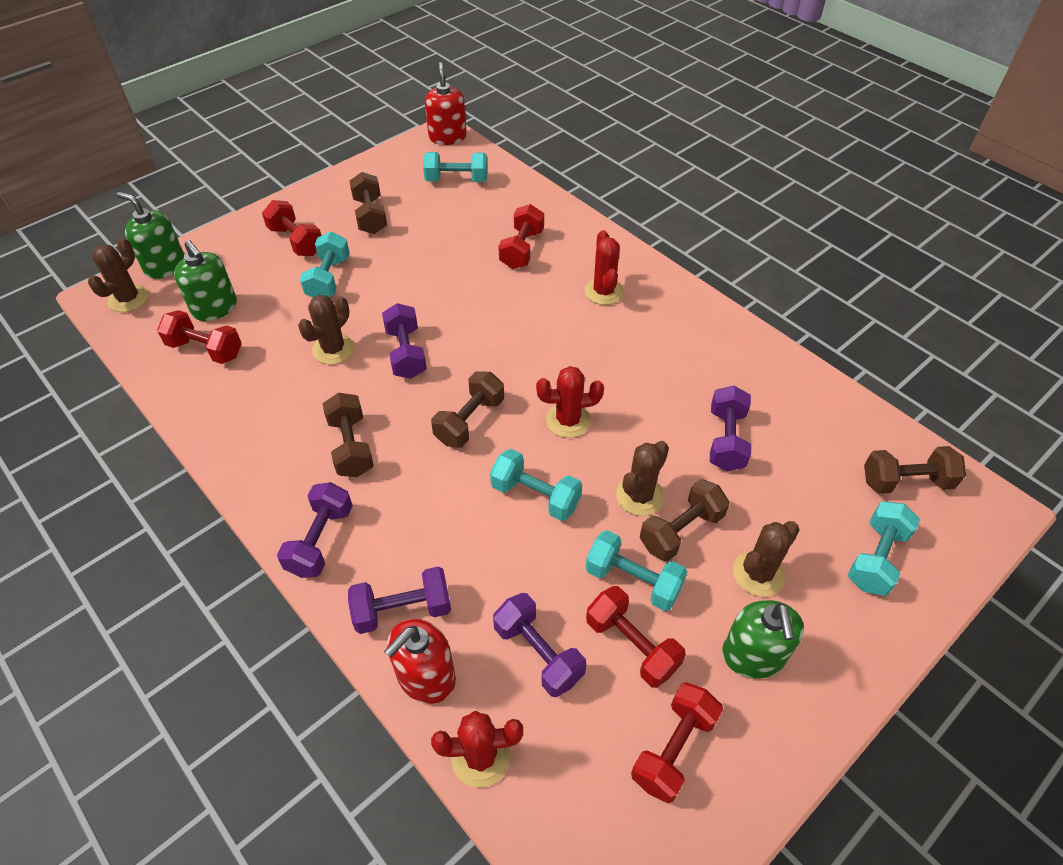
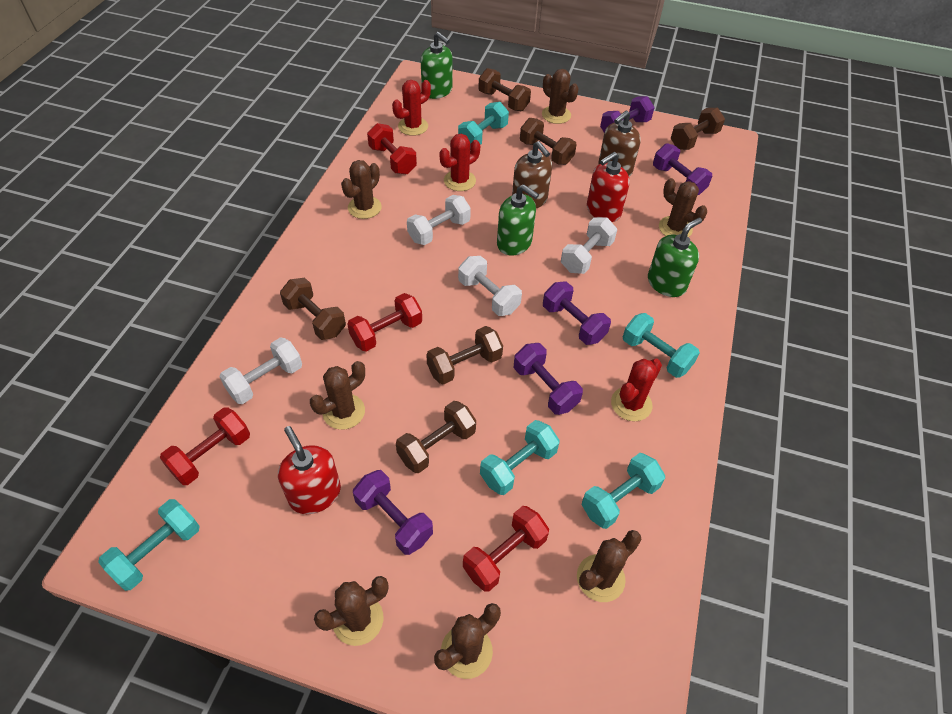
brown cactus: 4 -> 7
brown dumbbell: 5 -> 6
brown soap dispenser: 0 -> 2
red dumbbell: 5 -> 4
white dumbbell: 0 -> 4

